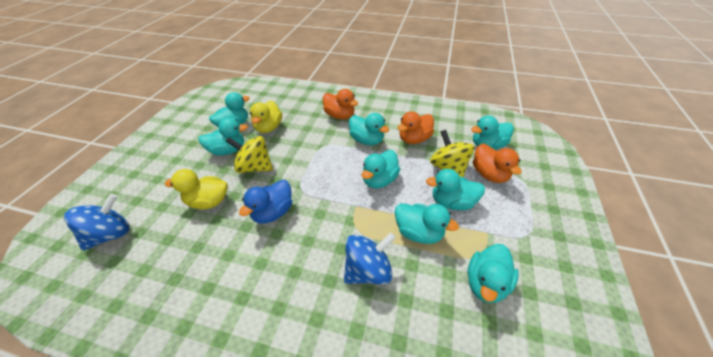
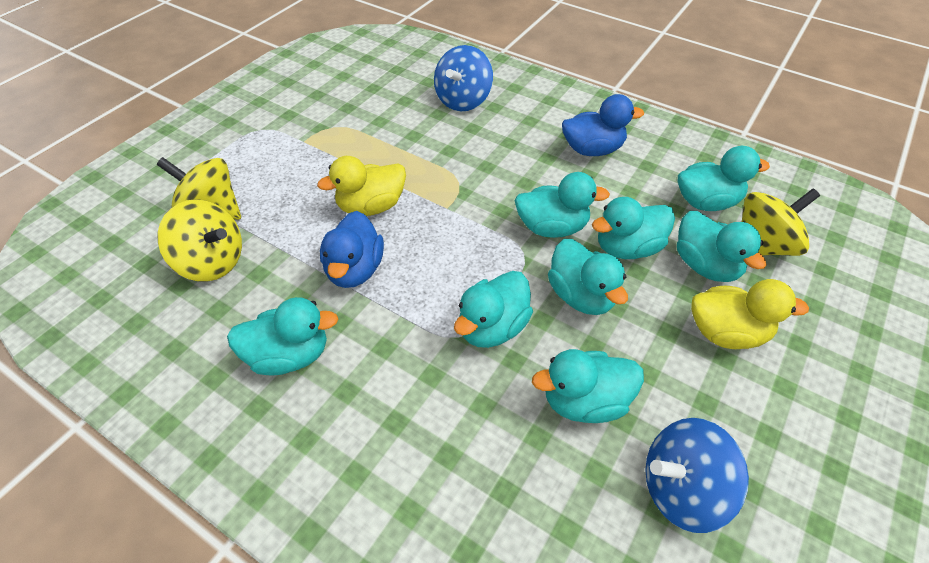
blue duck: 1 -> 2
orange duck: 3 -> 0
yellow spinning top: 2 -> 3

